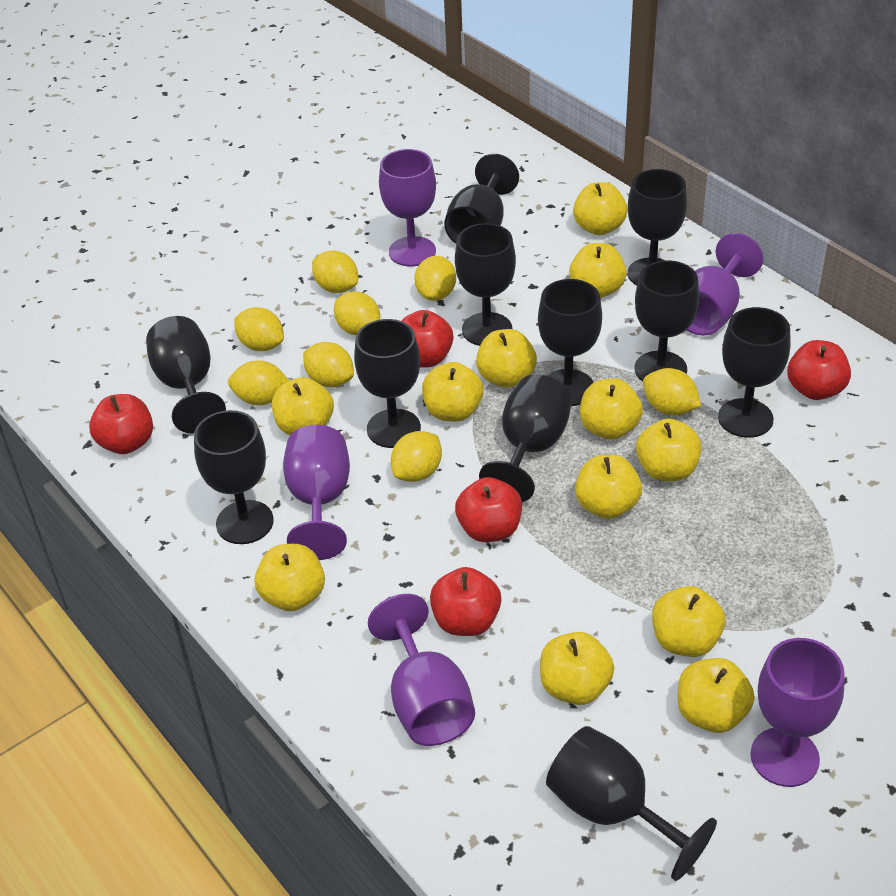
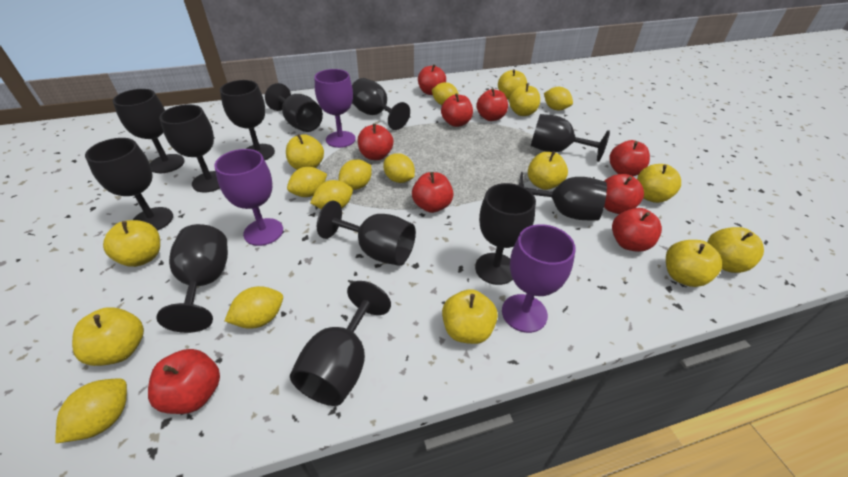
black goblet: 11 -> 12
purple goblet: 5 -> 3
red apple: 5 -> 9
yellow apple: 12 -> 10

